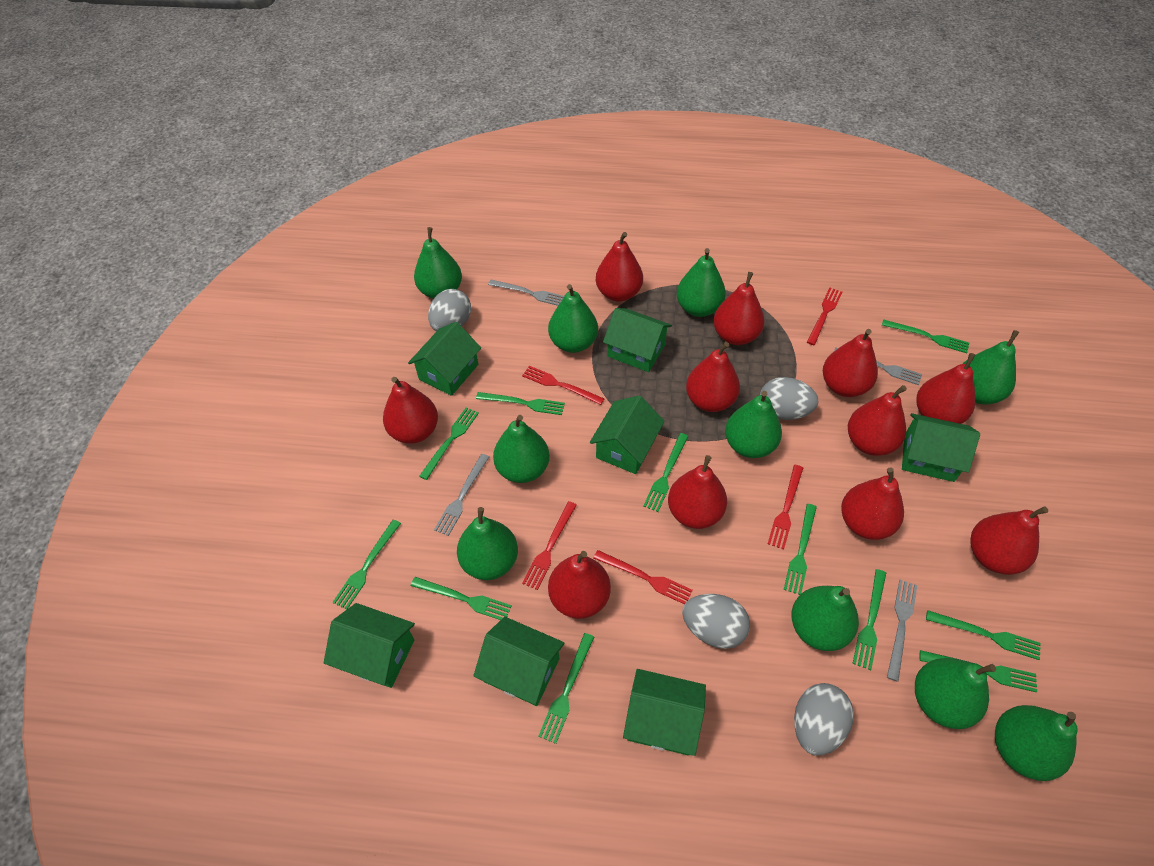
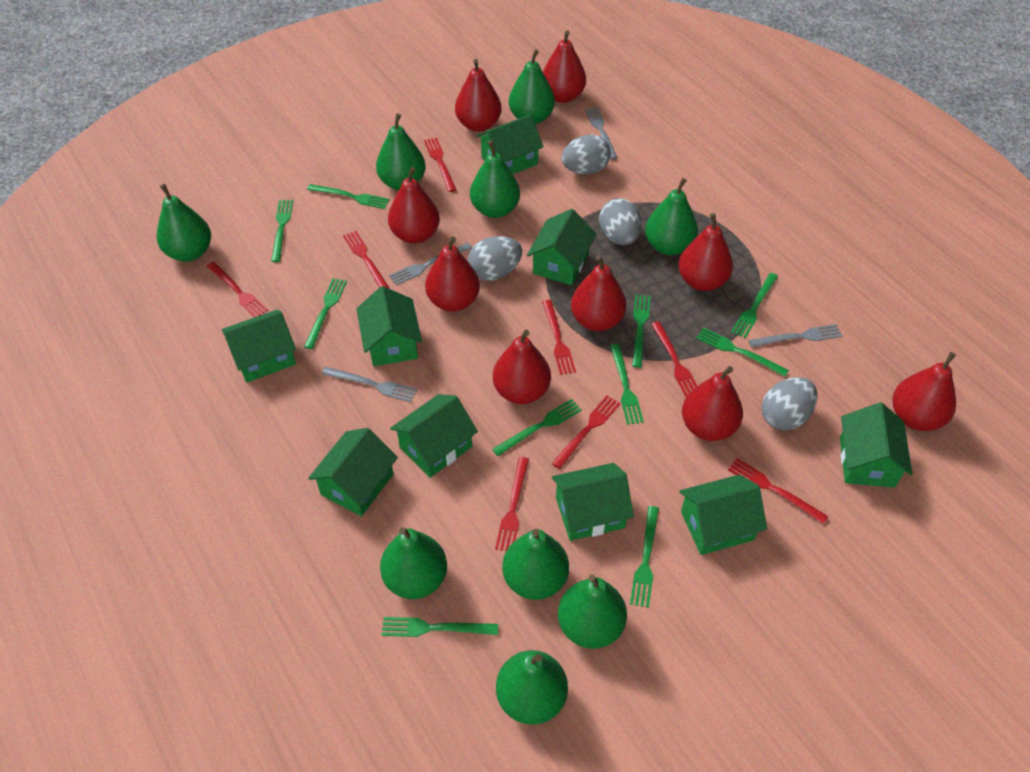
green fork: 11 -> 10
green house: 7 -> 9
green pear: 10 -> 9
red fork: 5 -> 8
red pear: 11 -> 9

